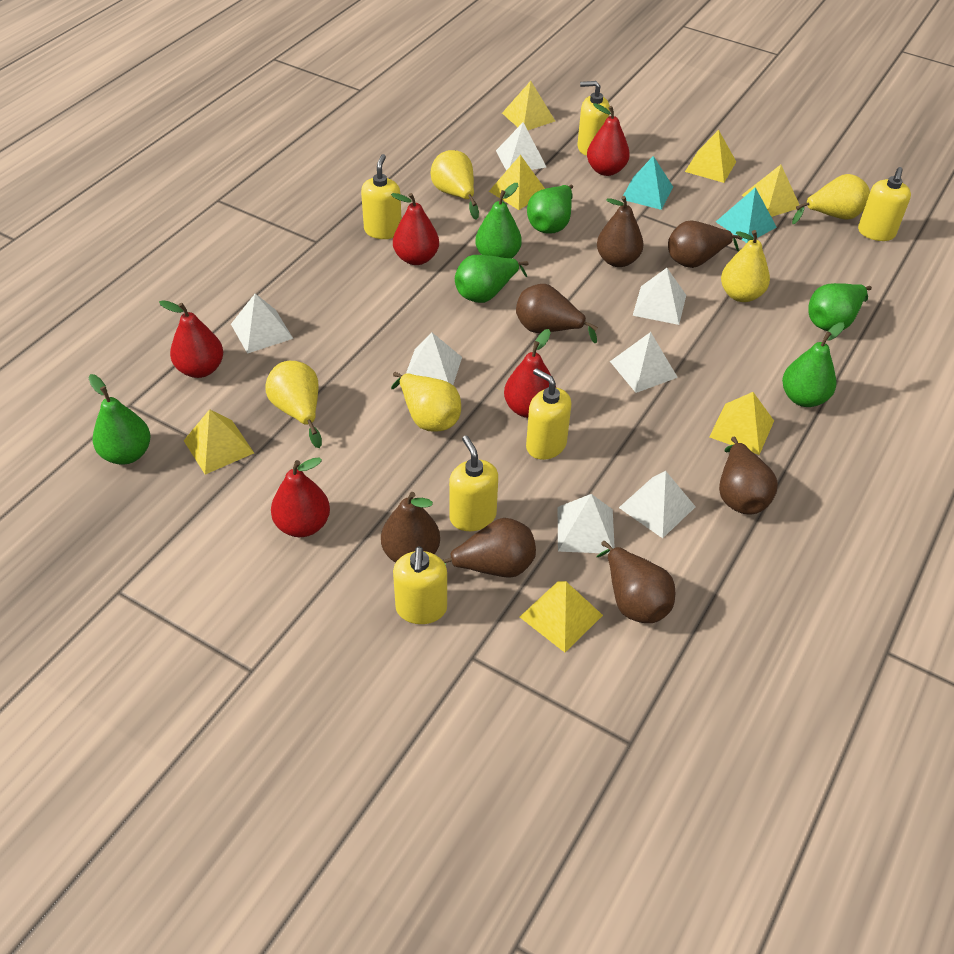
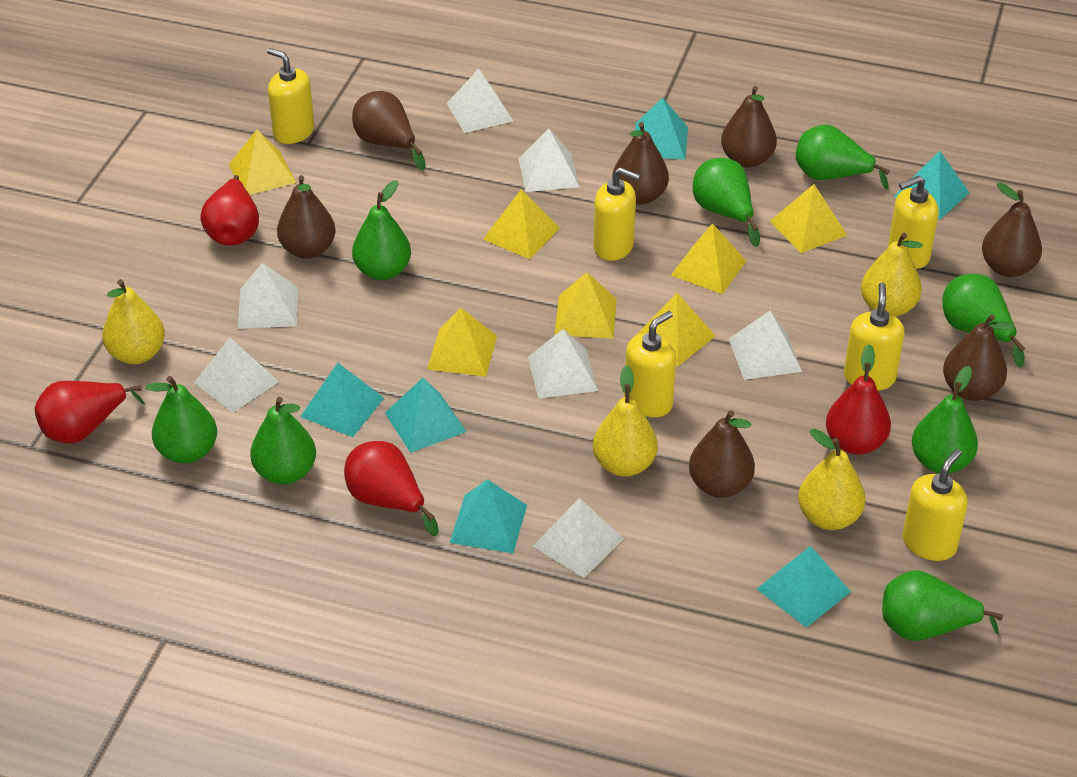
green pear: 6 -> 8
red pear: 5 -> 4
turquoise pyramid: 2 -> 6
yellow pear: 5 -> 4

